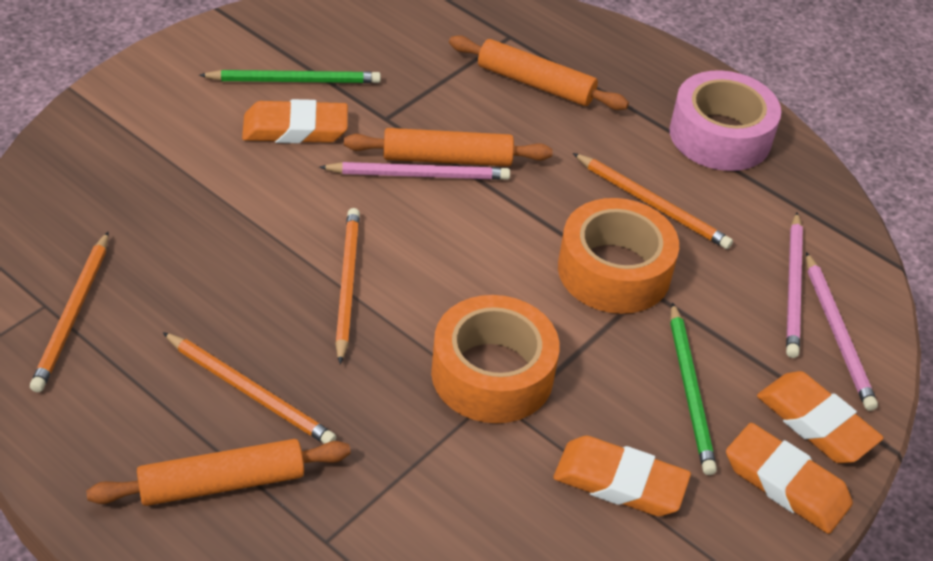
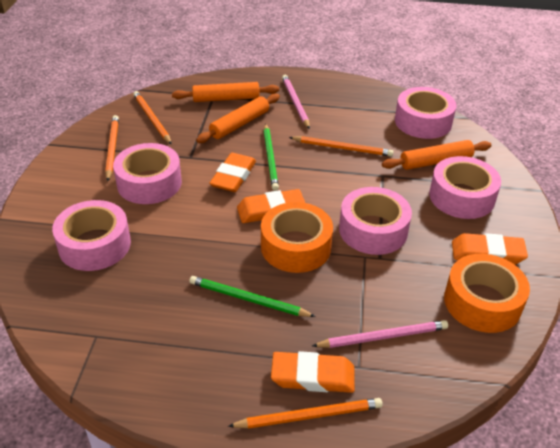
pink pencil: 3 -> 2
pink tape: 1 -> 5

